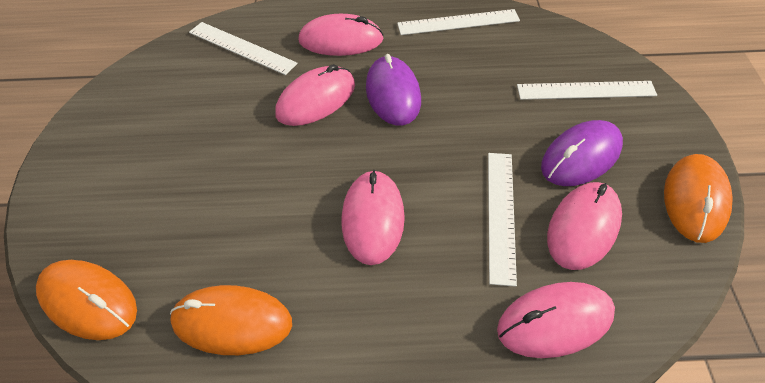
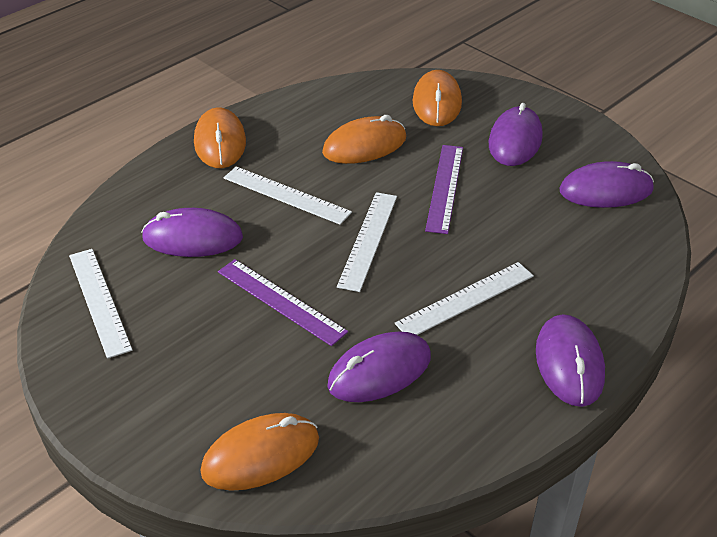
orange mouse: 3 -> 4
pink mouse: 5 -> 0
purple mouse: 2 -> 5
purple ruler: 0 -> 2

